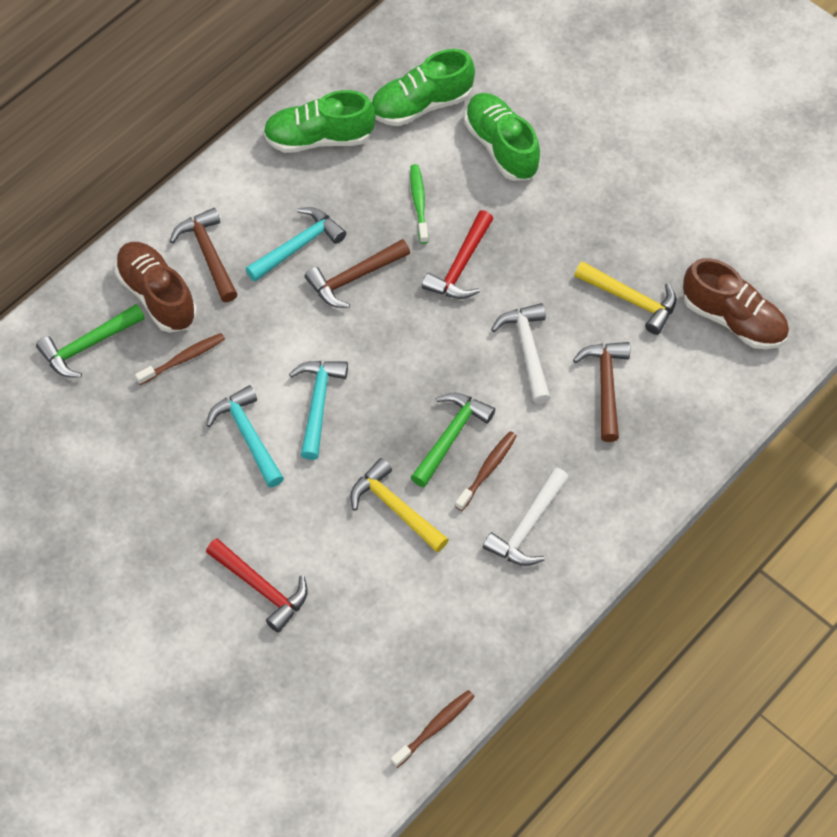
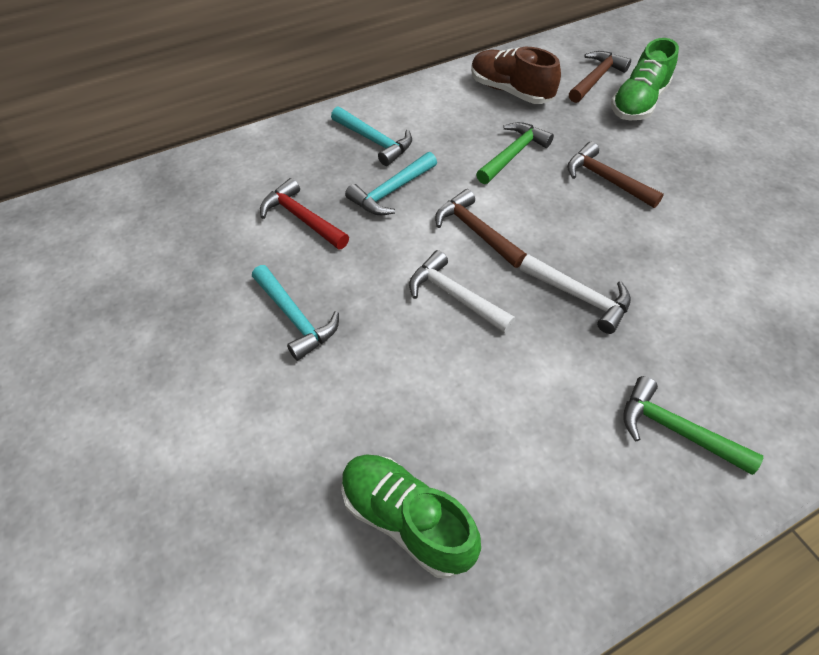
brown shoe: 2 -> 1
brown toothbrush: 3 -> 0
green shoe: 3 -> 2
green toothbrush: 1 -> 0
red hammer: 2 -> 1
yellow hammer: 2 -> 0

